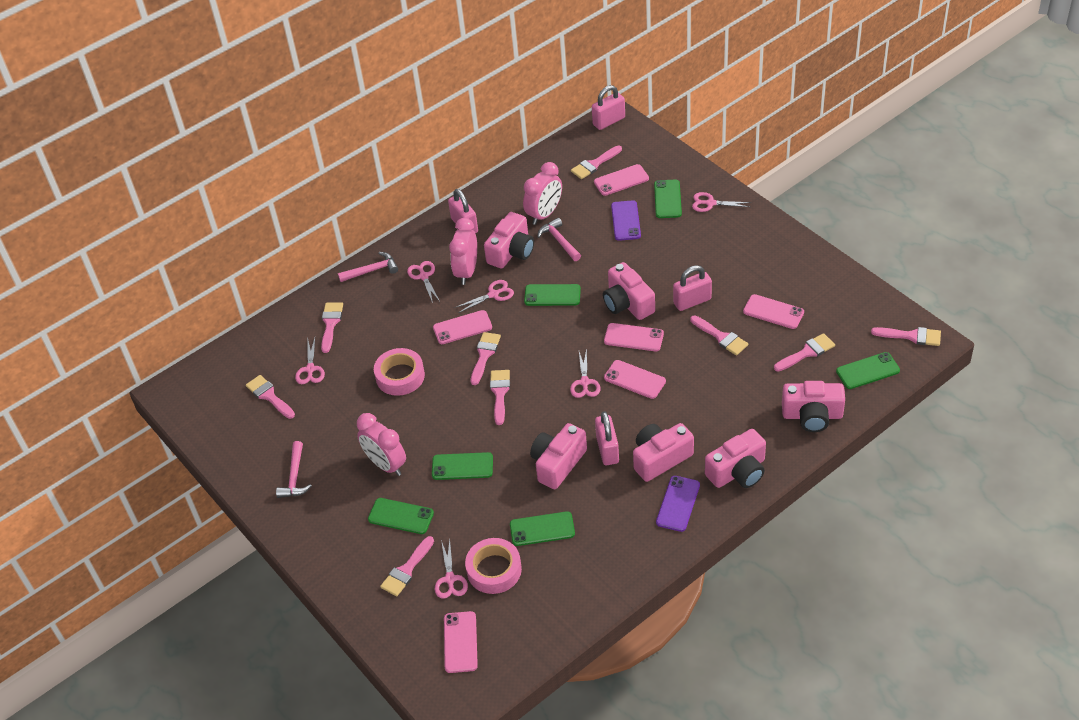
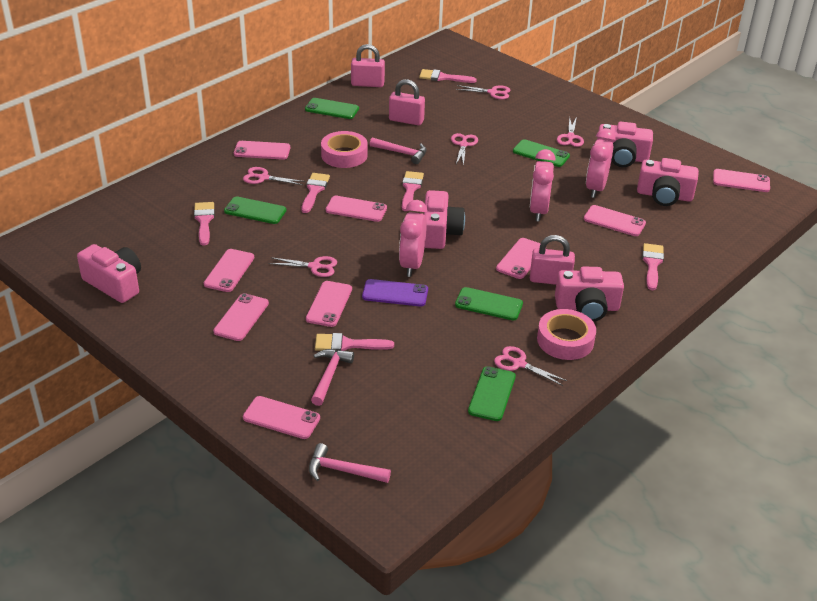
green phone: 6 -> 5
pink brush: 9 -> 6
pink camera: 6 -> 5
pink padlock: 4 -> 3
pink phone: 6 -> 9
purple phone: 2 -> 1

